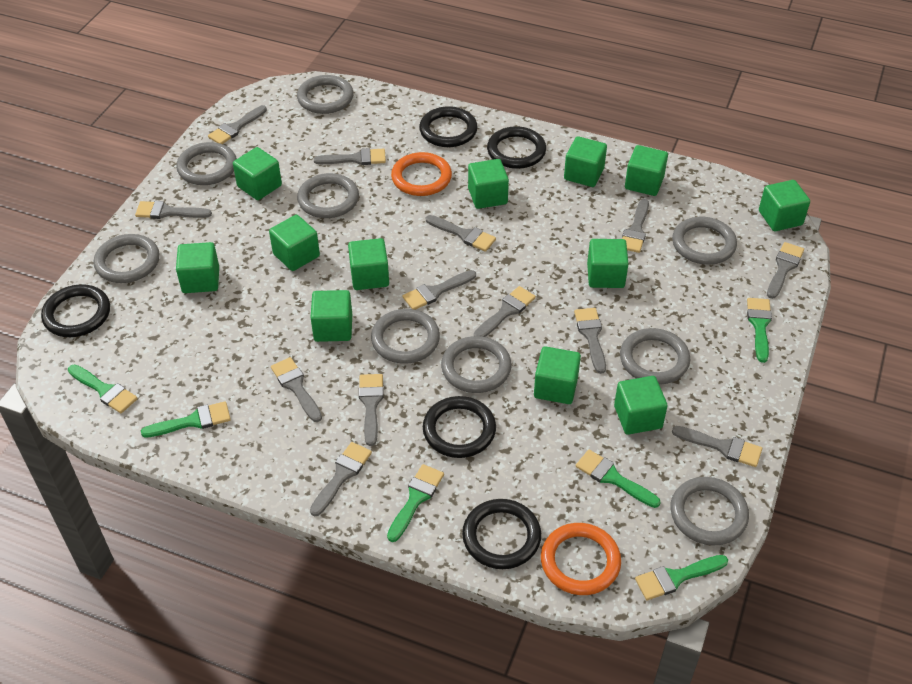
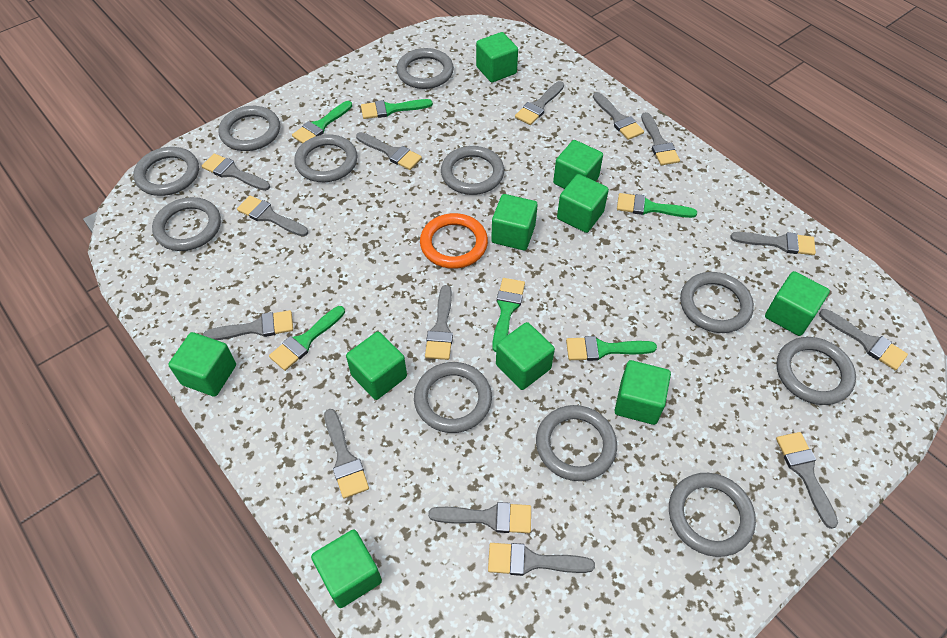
black ring: 5 -> 0
green cube: 12 -> 10
grey brush: 13 -> 14
grey ring: 9 -> 11
orange ring: 2 -> 1

